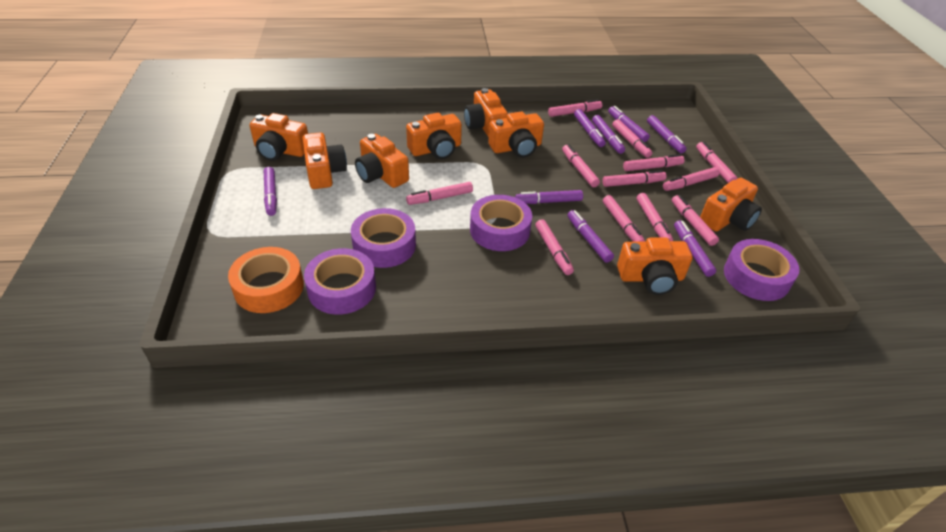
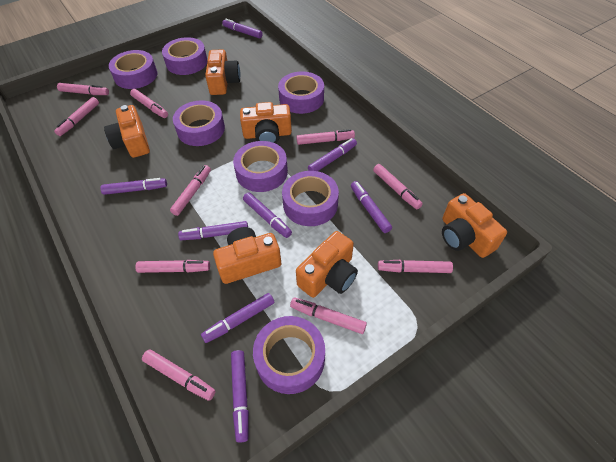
orange camera: 8 -> 6
orange tape: 1 -> 0
pink marker: 12 -> 10
purple tape: 4 -> 7

